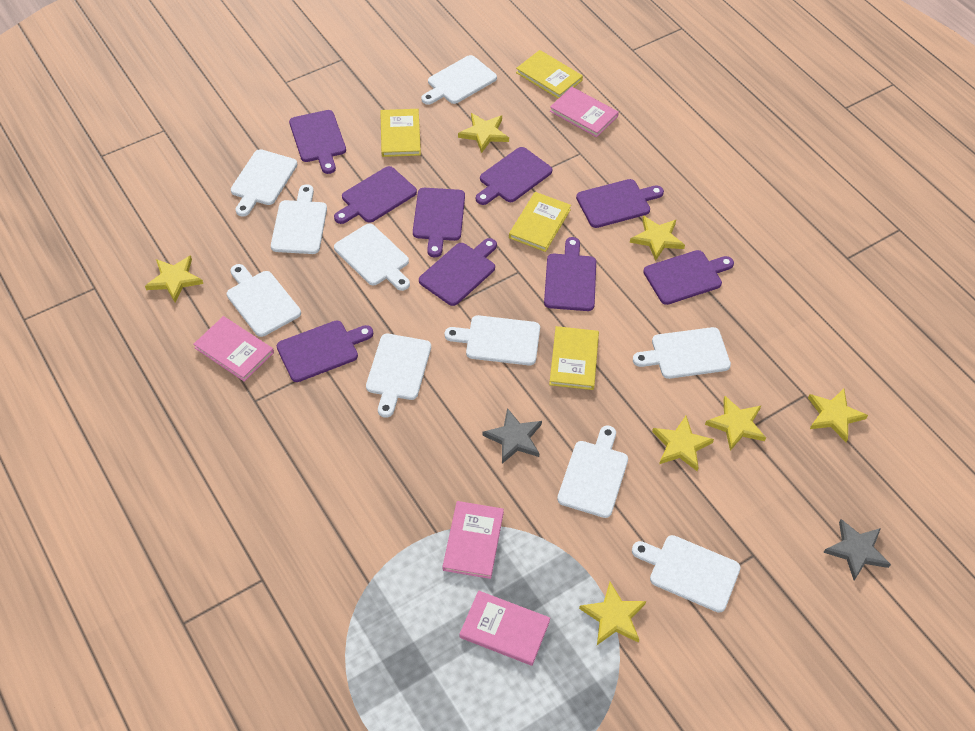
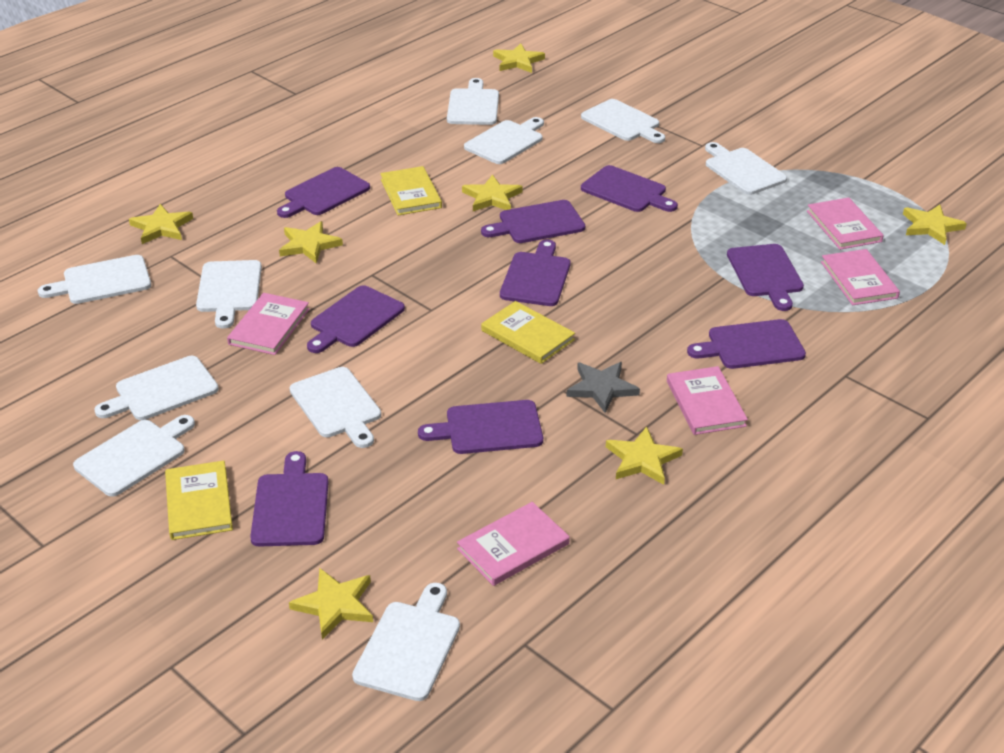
grey star: 2 -> 1
pink book: 4 -> 5
yellow book: 4 -> 3

